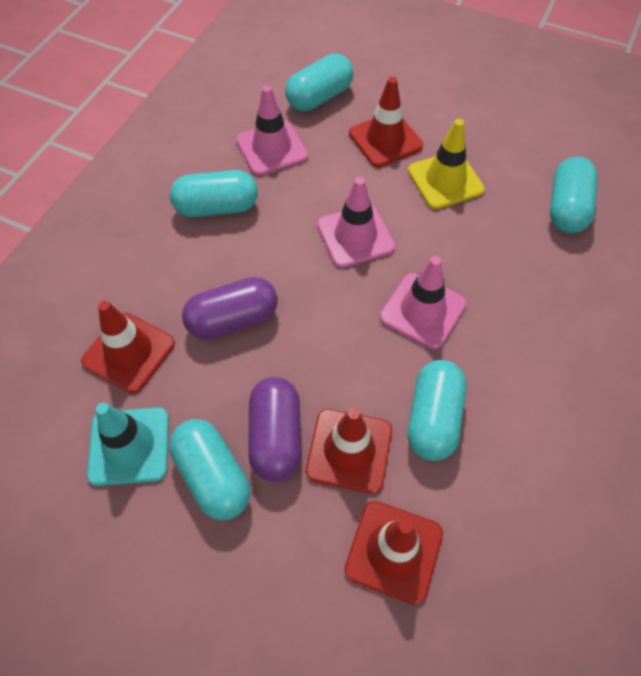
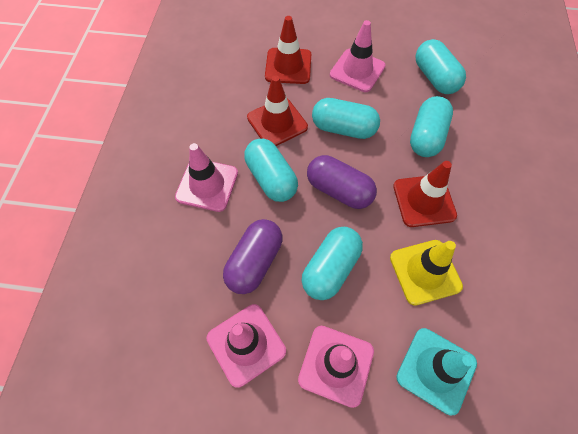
pink traffic cone: 3 -> 4
red traffic cone: 4 -> 3

